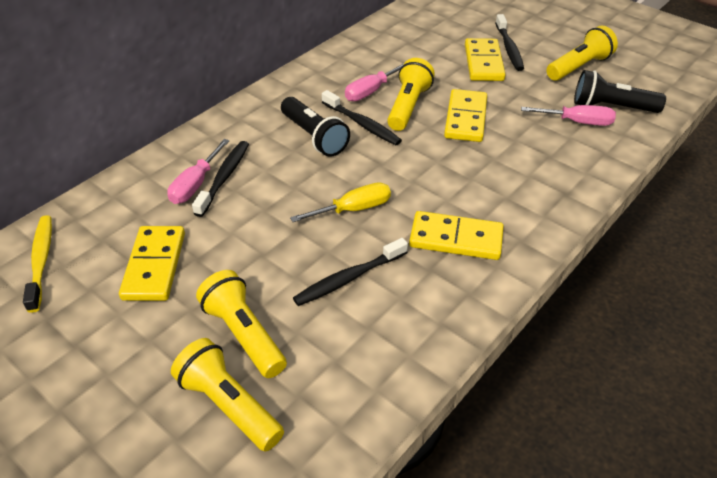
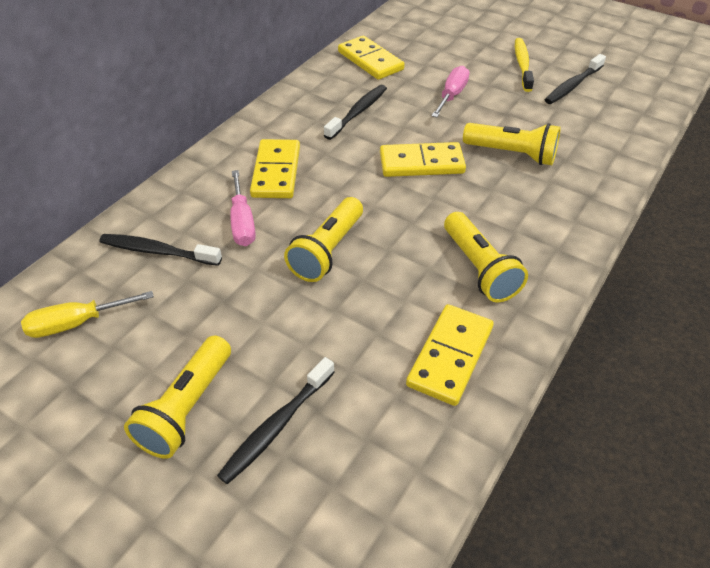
black flashlight: 2 -> 0
pink screwdriver: 3 -> 2

